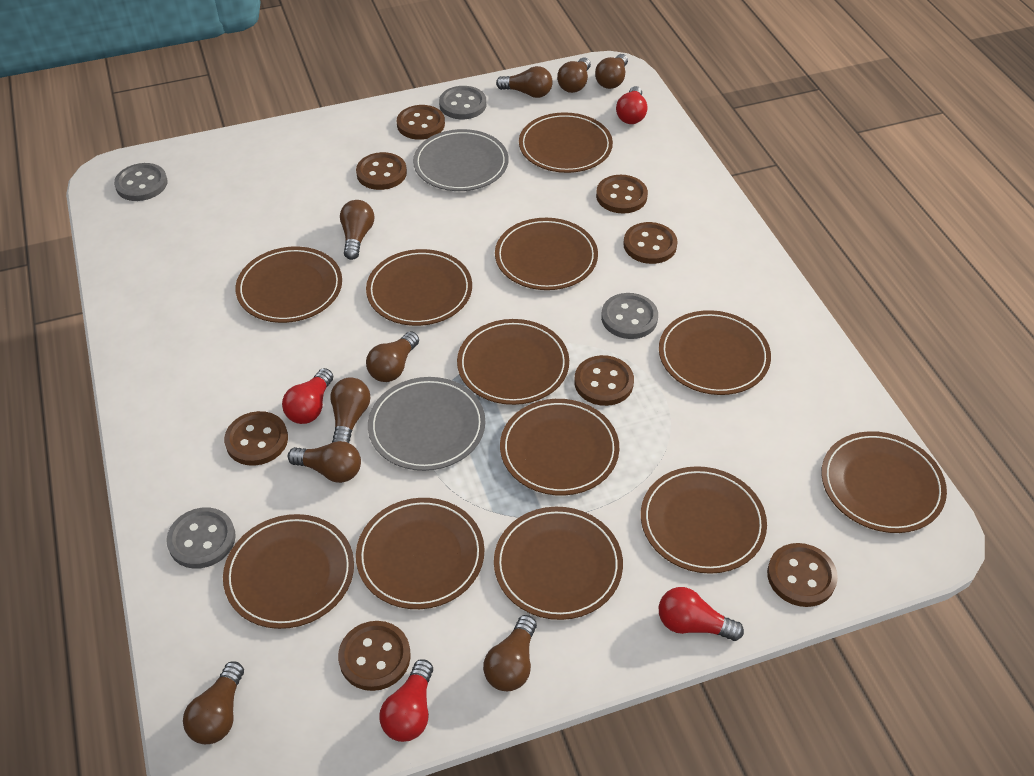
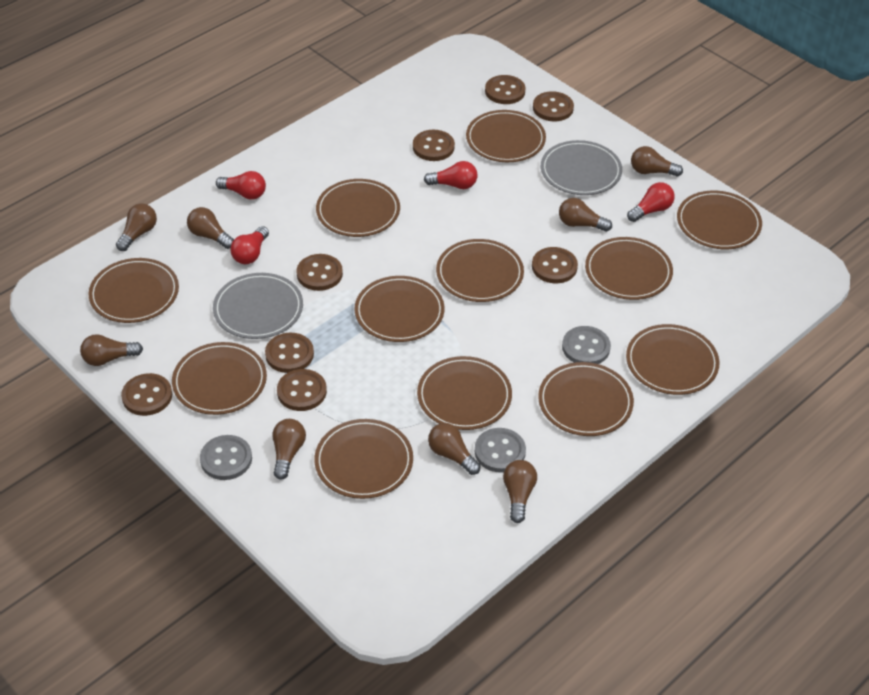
brown light bulb: 9 -> 8
grey button: 4 -> 3

